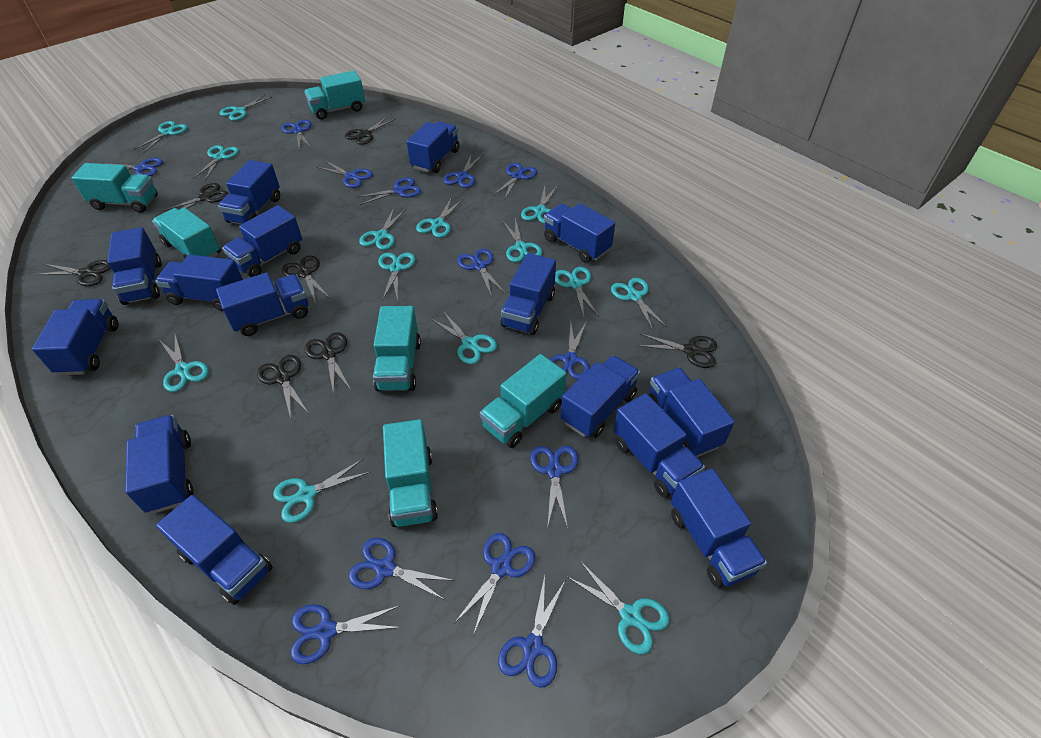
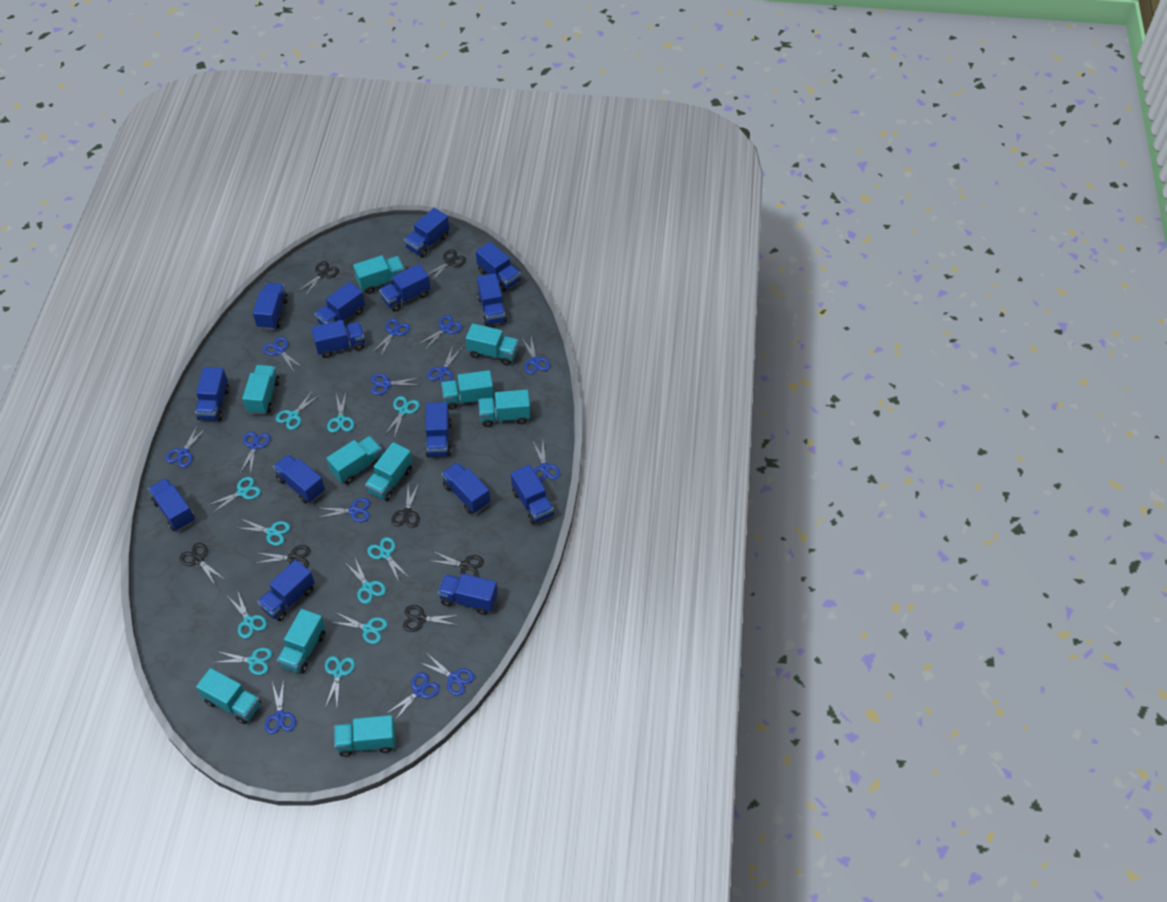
turquoise scissors: 14 -> 11
turquoise truck: 6 -> 10

